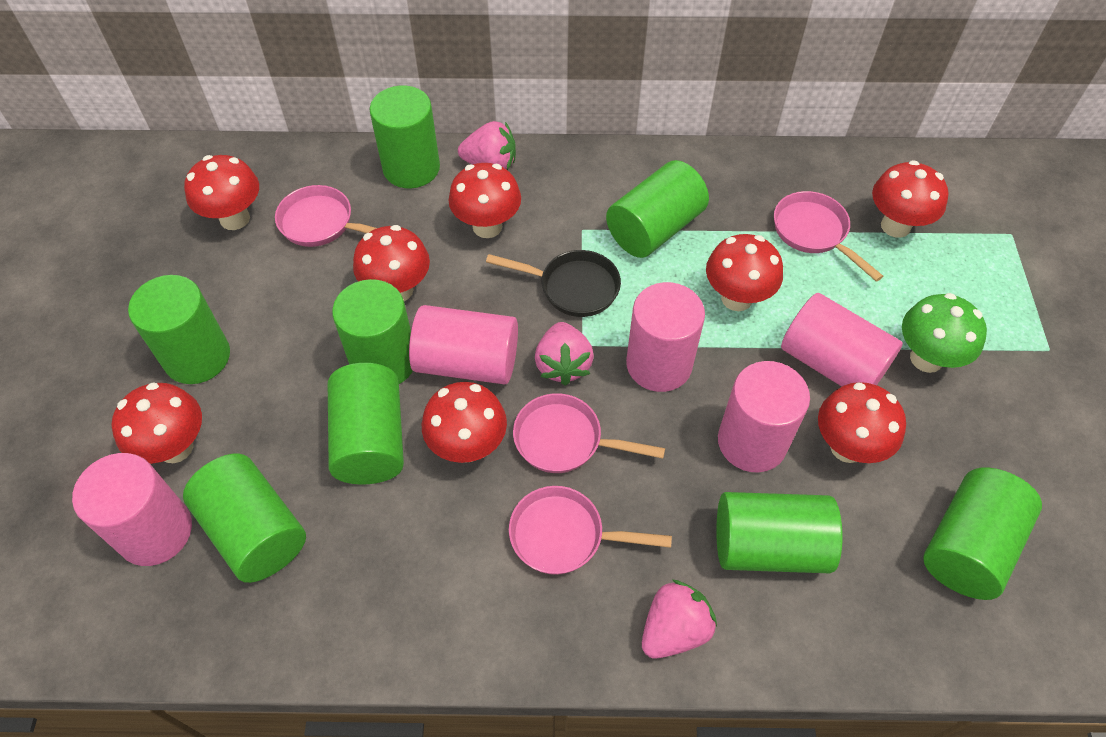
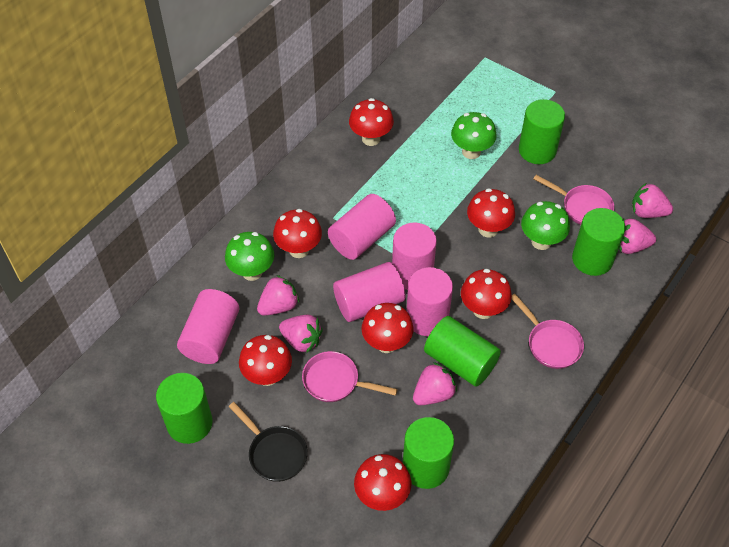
green cylinder: 8 -> 5
green mushroom: 1 -> 3
pink pan: 4 -> 3
pink strawberry: 3 -> 5
red mushroom: 8 -> 7

